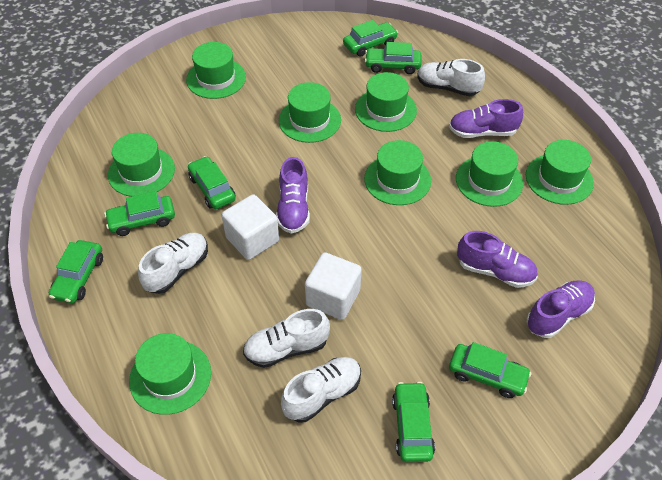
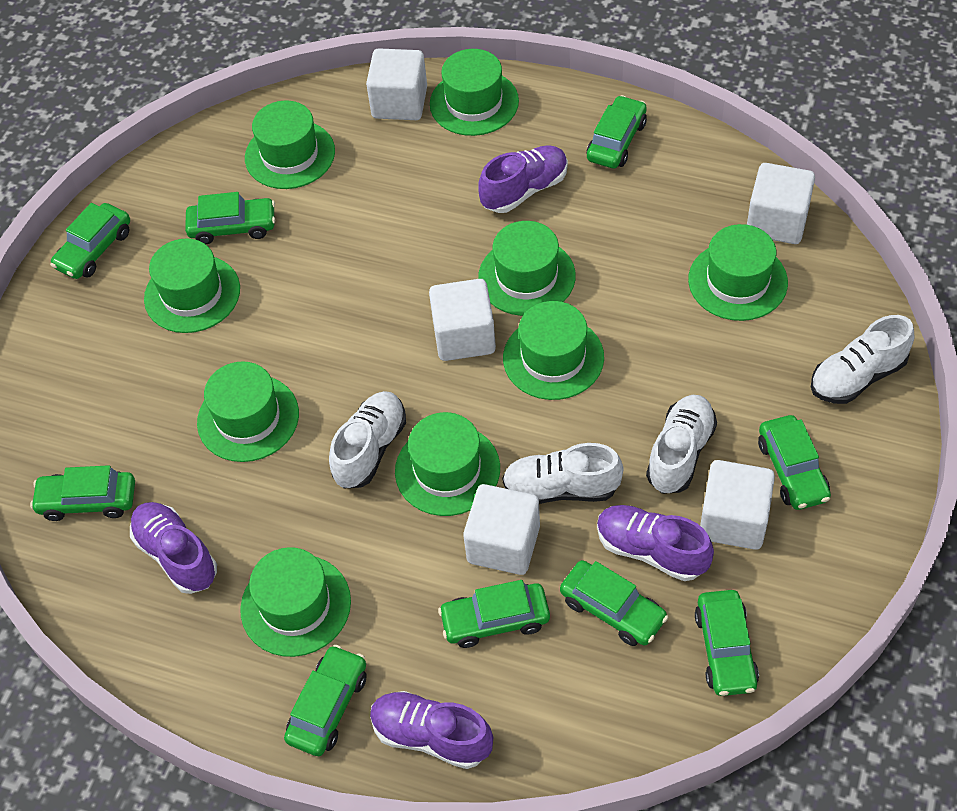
green car: 7 -> 9
green hat: 8 -> 9
white cube: 2 -> 5

